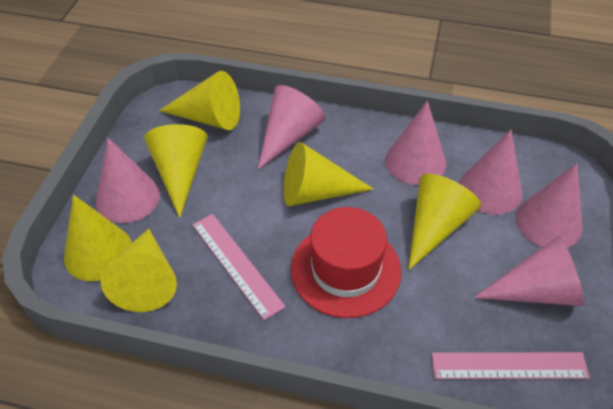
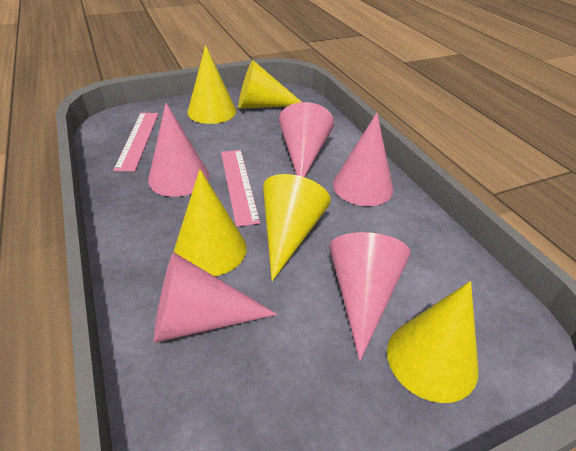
pink cone: 6 -> 5
red hat: 1 -> 0
yellow cone: 6 -> 5

